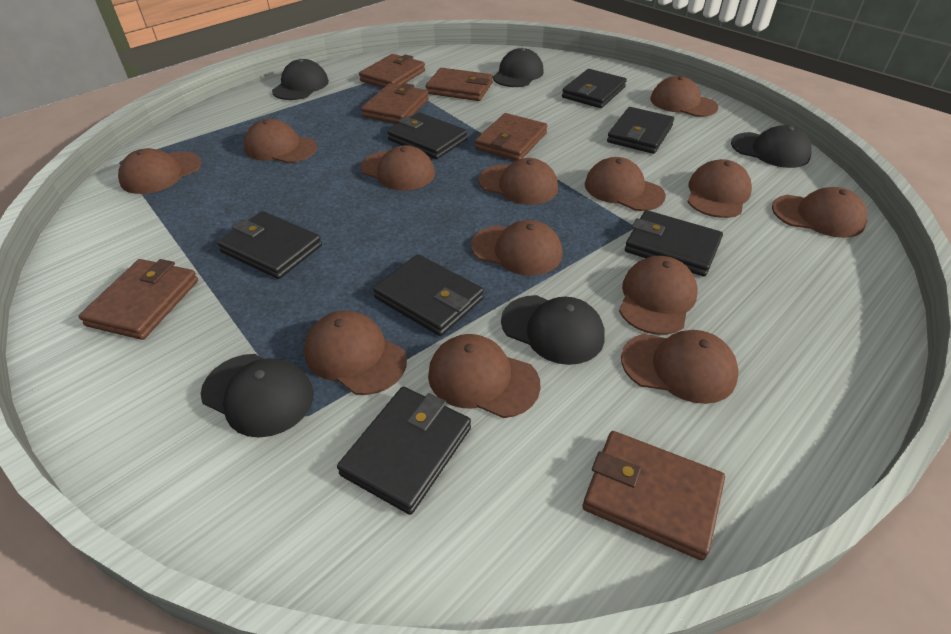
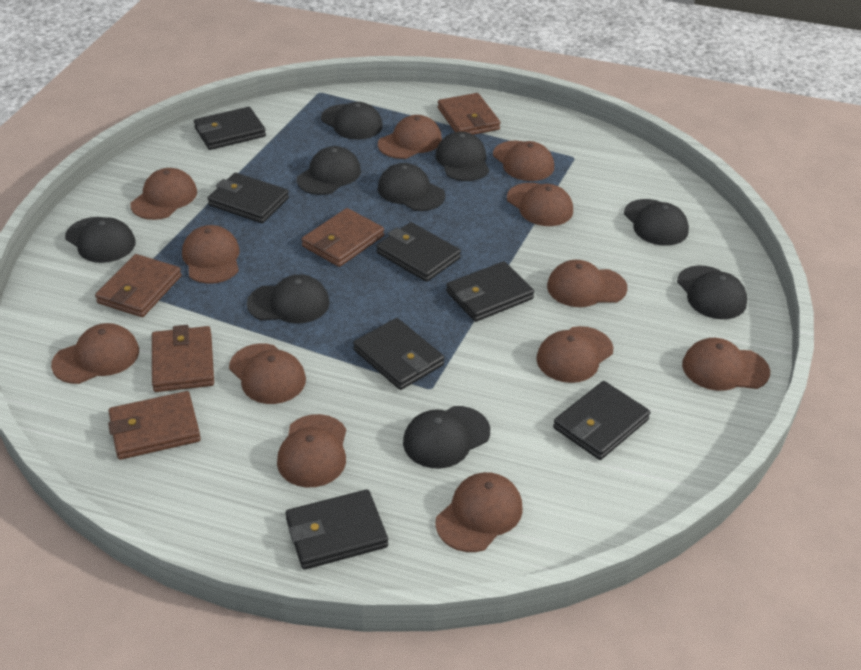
black cap: 5 -> 9
brown cap: 13 -> 12
brown wallet: 6 -> 5

